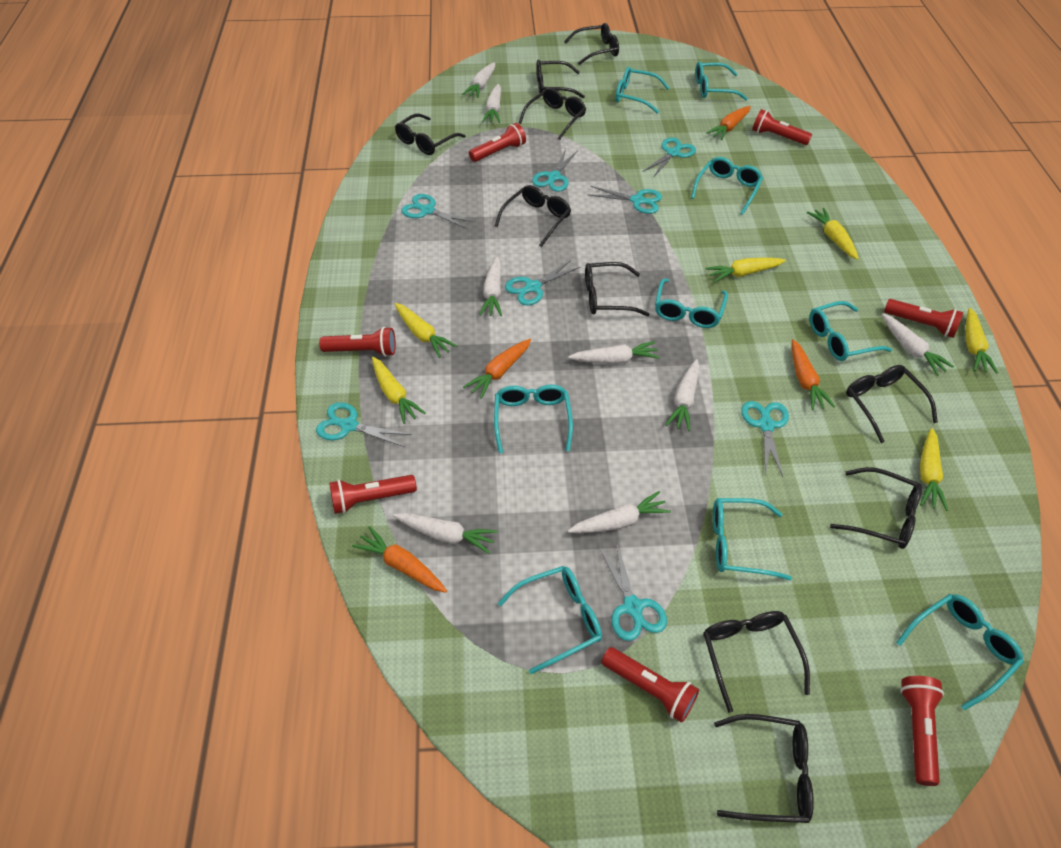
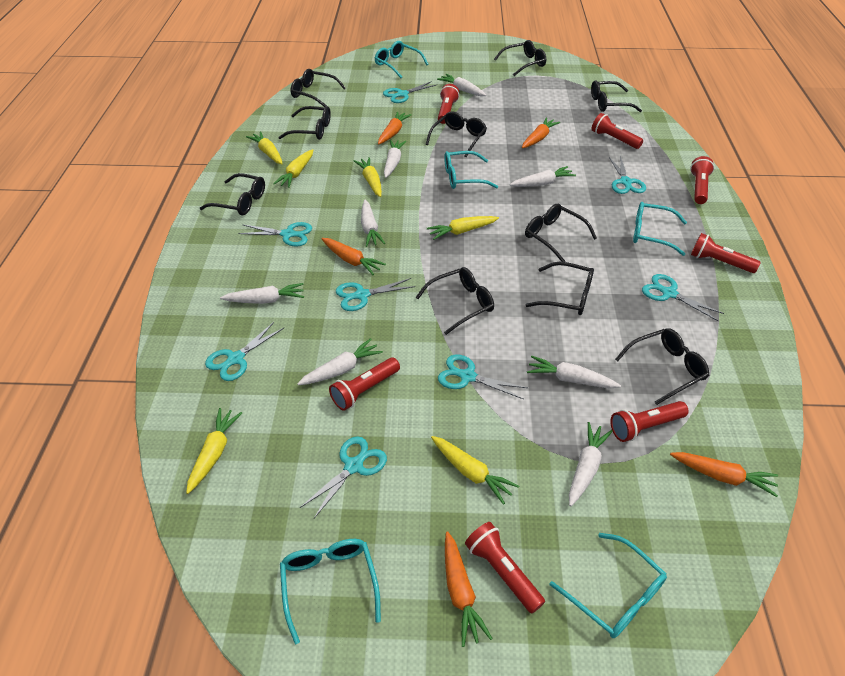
orange carrot: 4 -> 5
turquoise glasses: 9 -> 5

